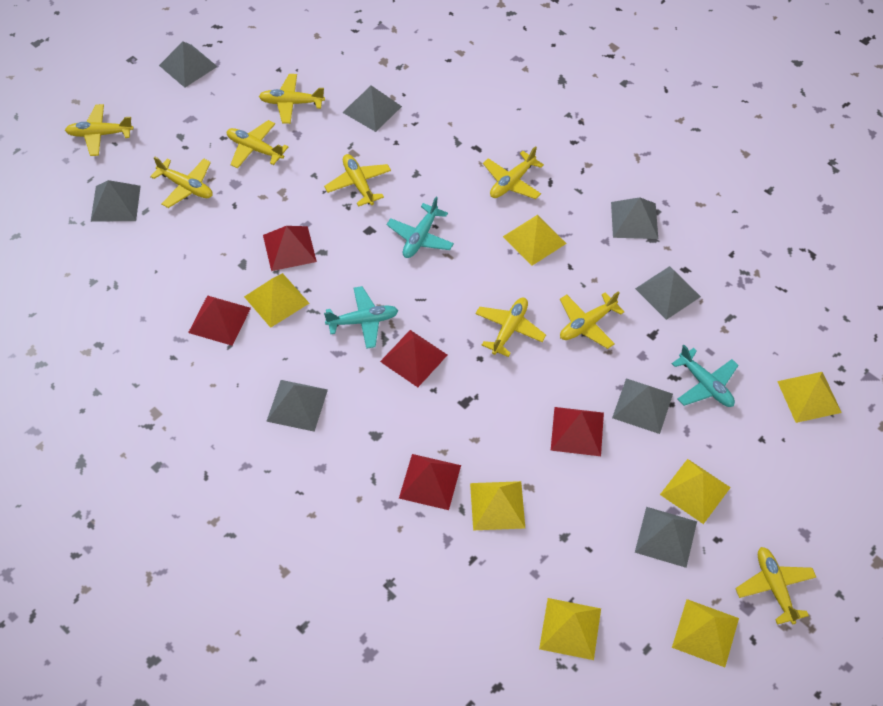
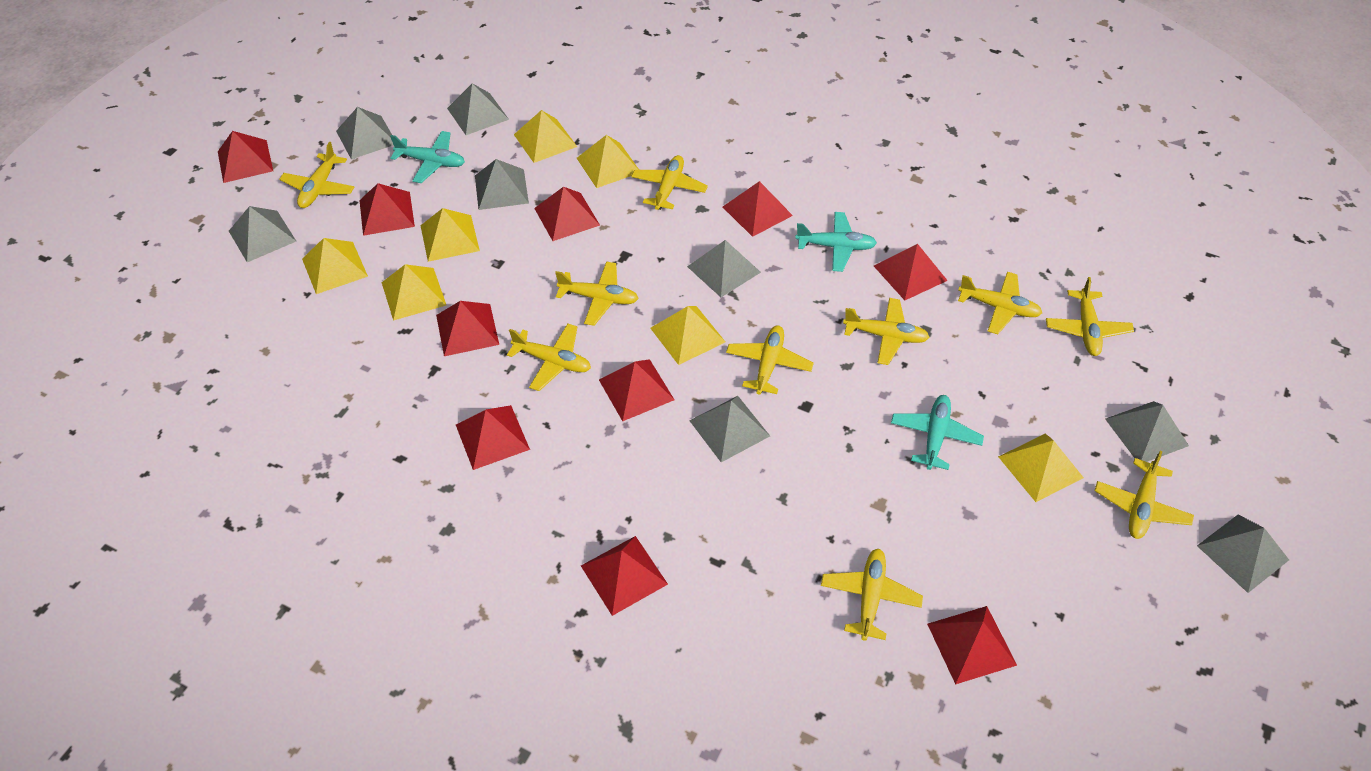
red pyramid: 5 -> 10
yellow plane: 9 -> 10

